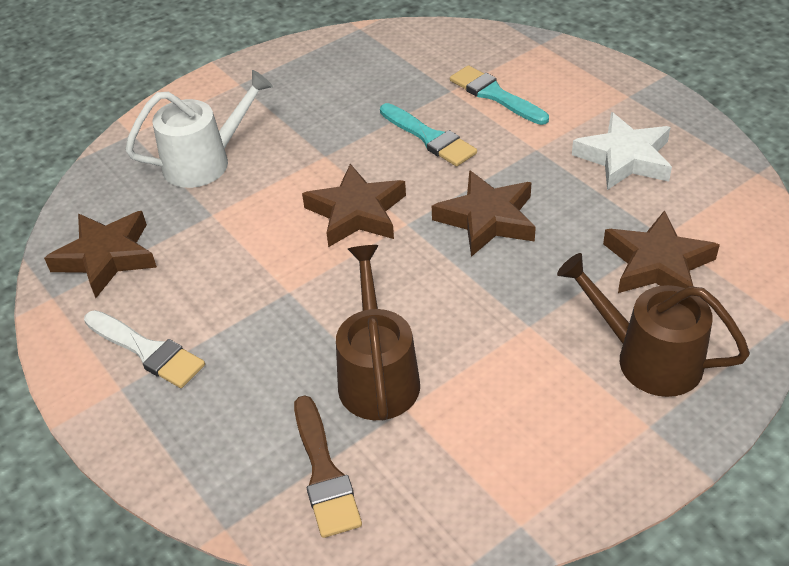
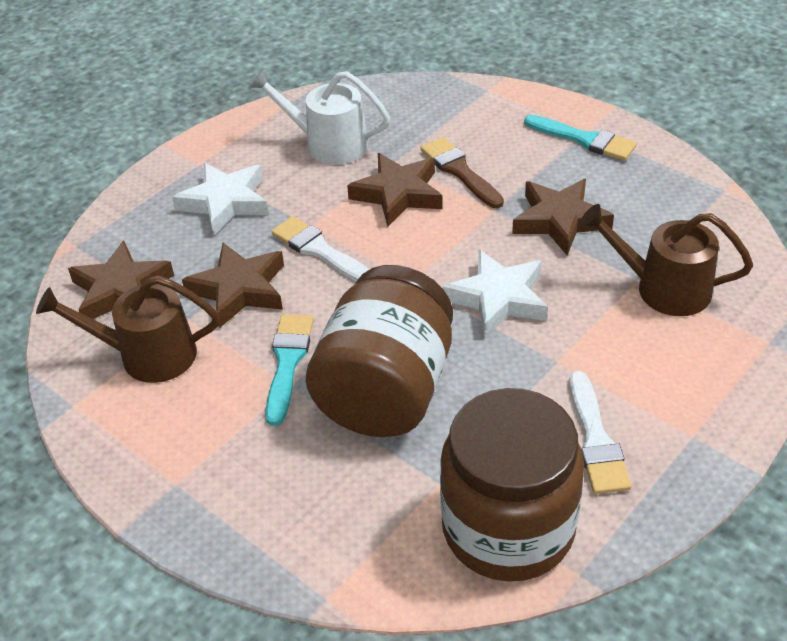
brown jar: 0 -> 2
white brush: 1 -> 2
white star: 1 -> 2

